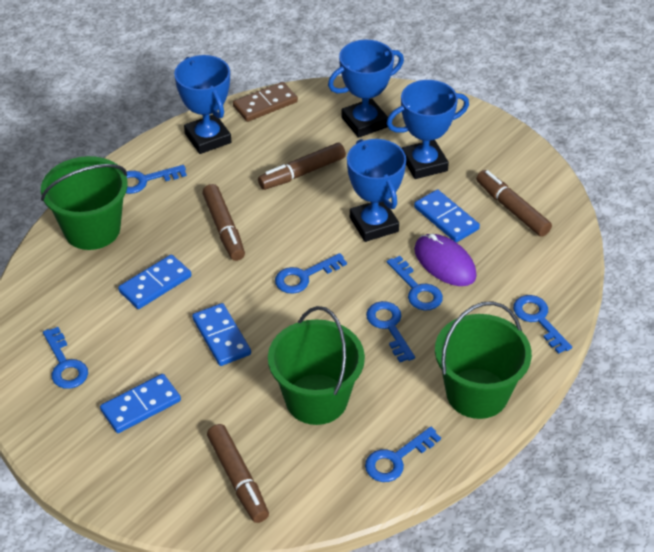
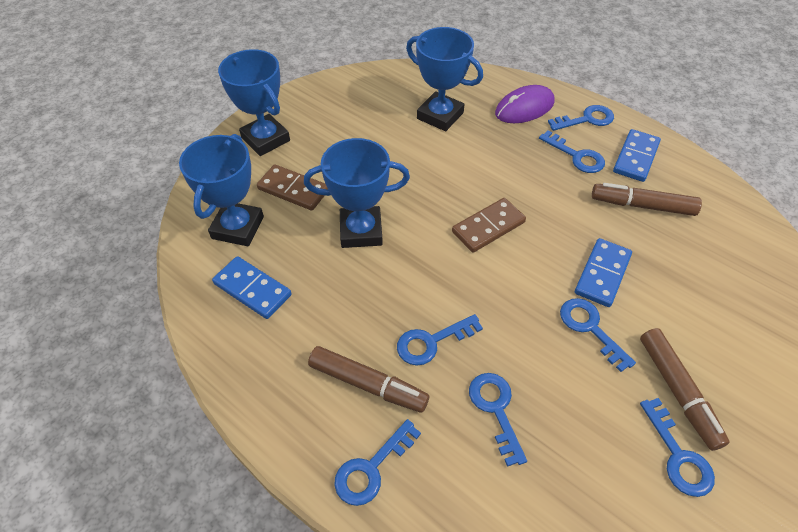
blue domino: 4 -> 3
brown domino: 1 -> 2
brown marker: 4 -> 3
green bucket: 3 -> 0

